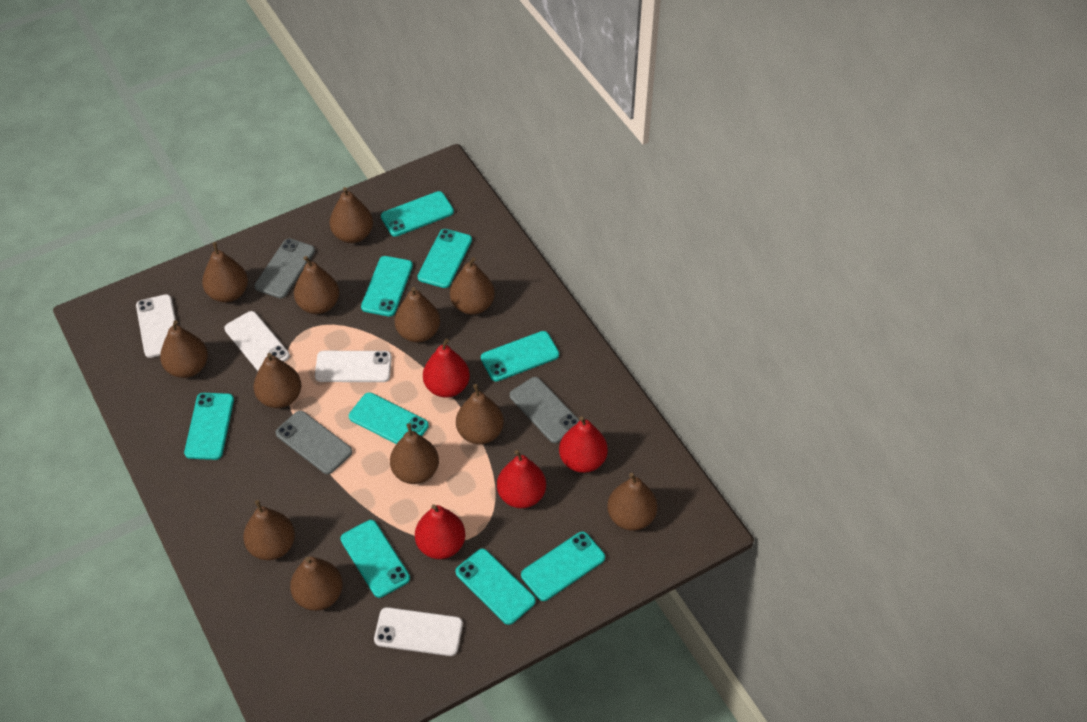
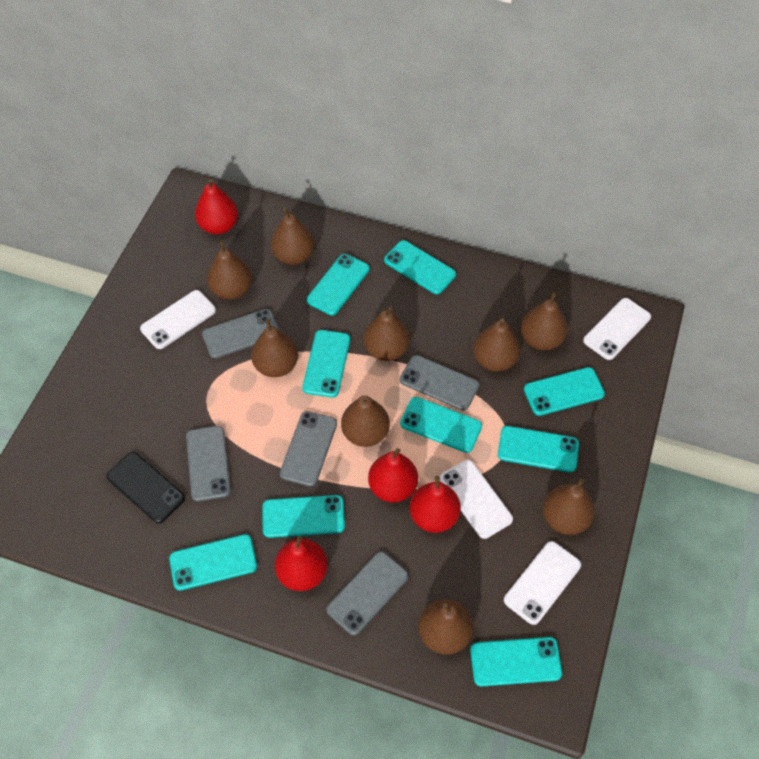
black phone: 0 -> 1
brown pear: 12 -> 9
grey phone: 3 -> 5

